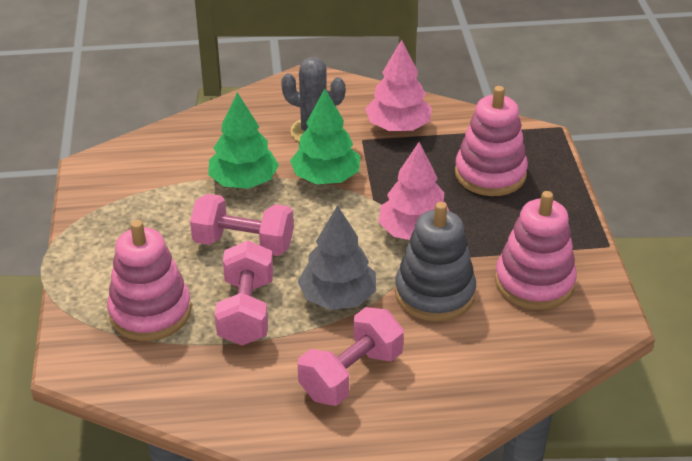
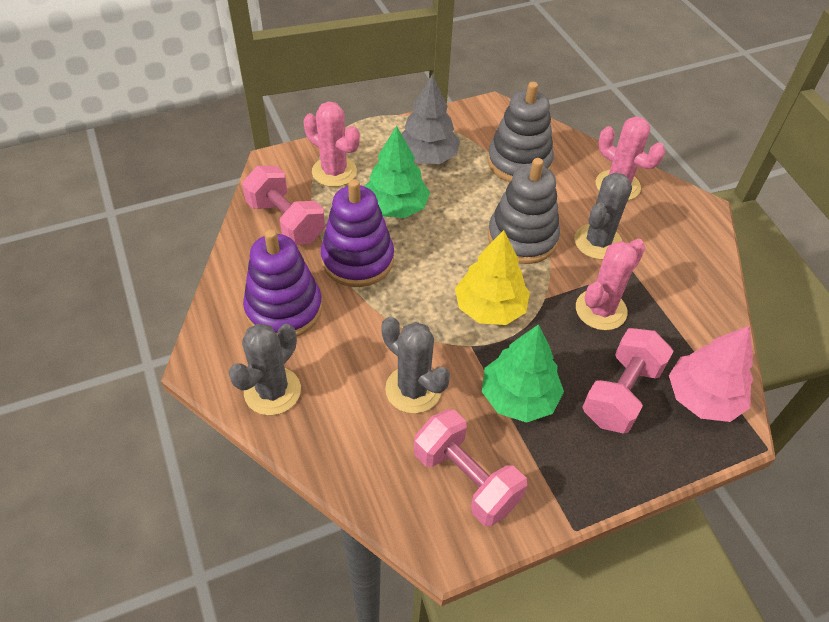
grey cactus: 1 -> 3
grey stacking toy: 1 -> 2
pink cactus: 0 -> 3
pink stacking toy: 3 -> 0
pink tree: 2 -> 1
purple stacking toy: 0 -> 2
yellow tree: 0 -> 1

